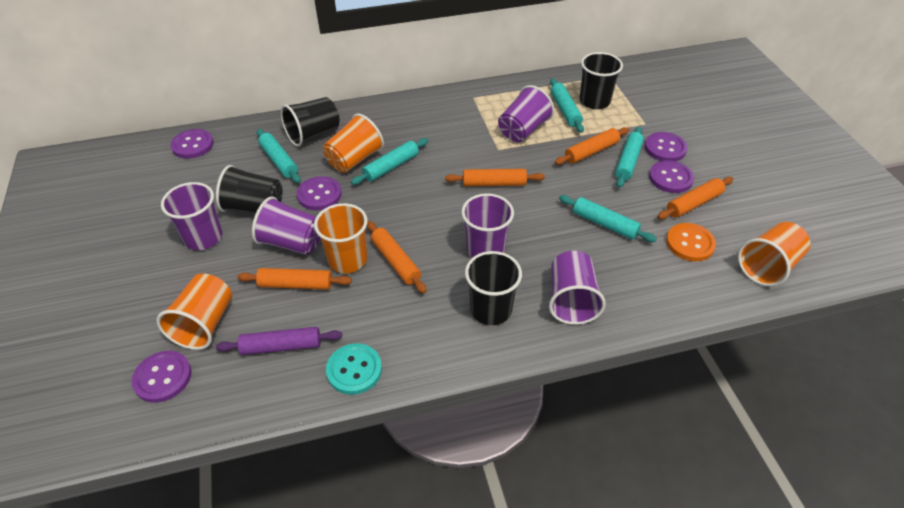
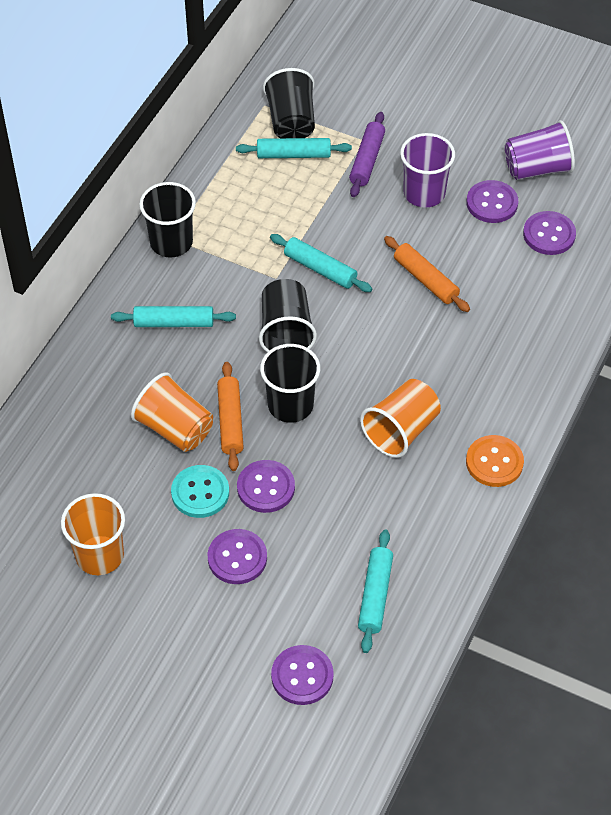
orange cup: 4 -> 3
orange rolling pin: 5 -> 2
purple cup: 5 -> 2
turquoise rolling pin: 5 -> 4

